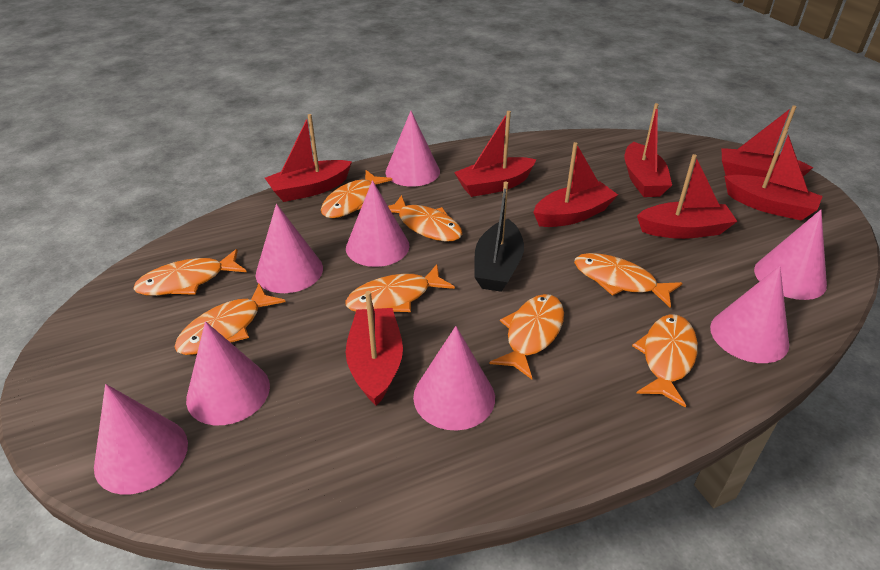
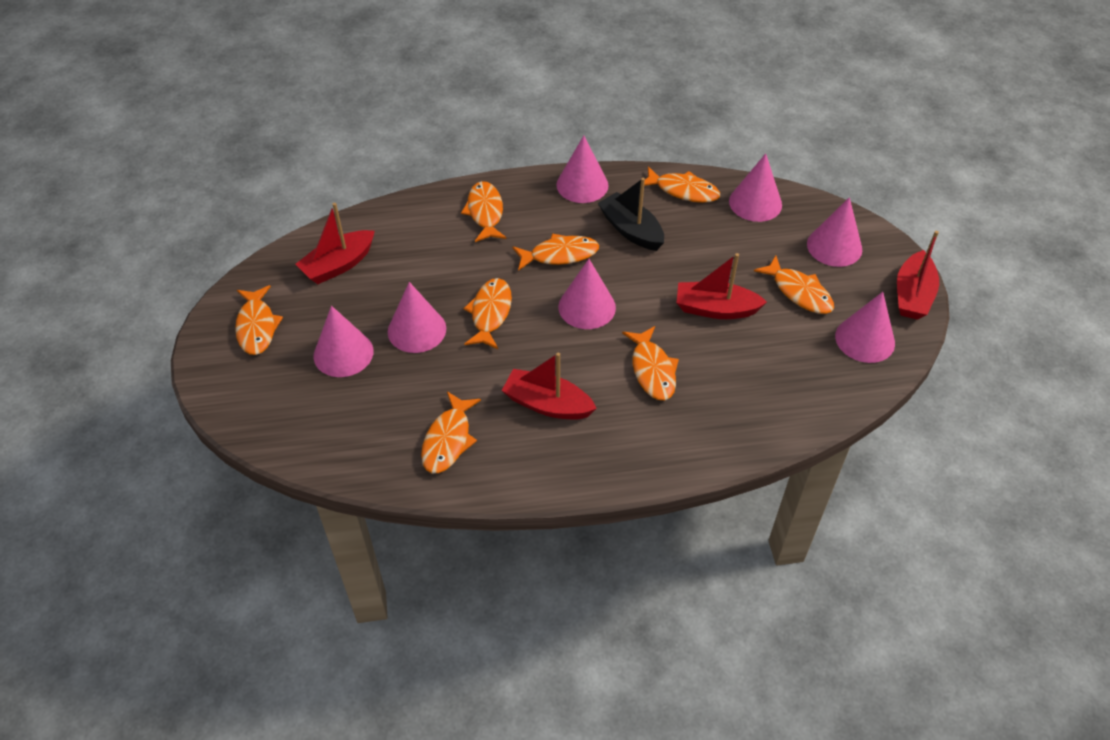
pink cone: 8 -> 7
red boat: 8 -> 4

